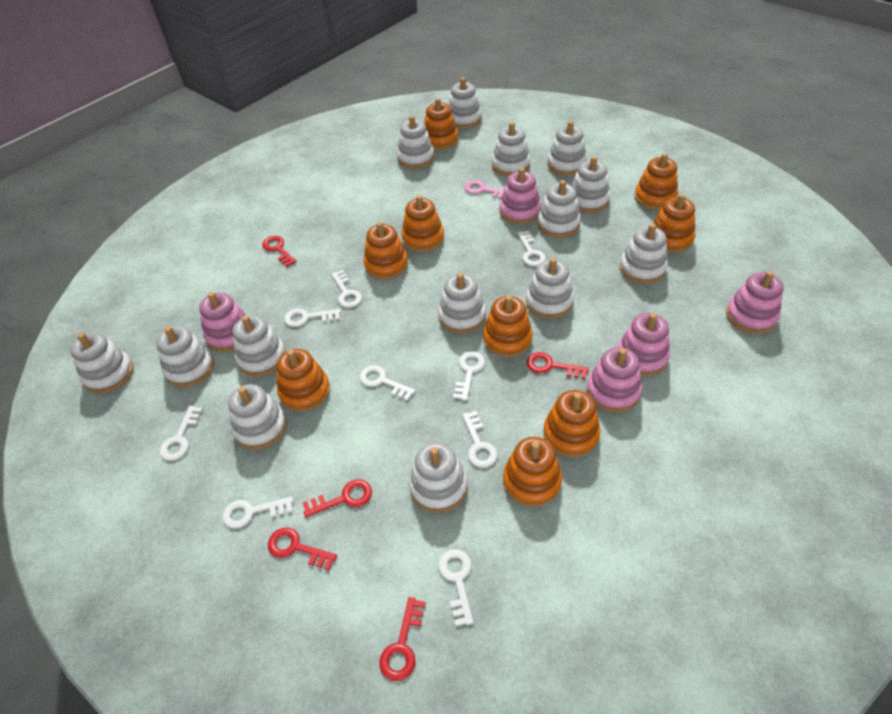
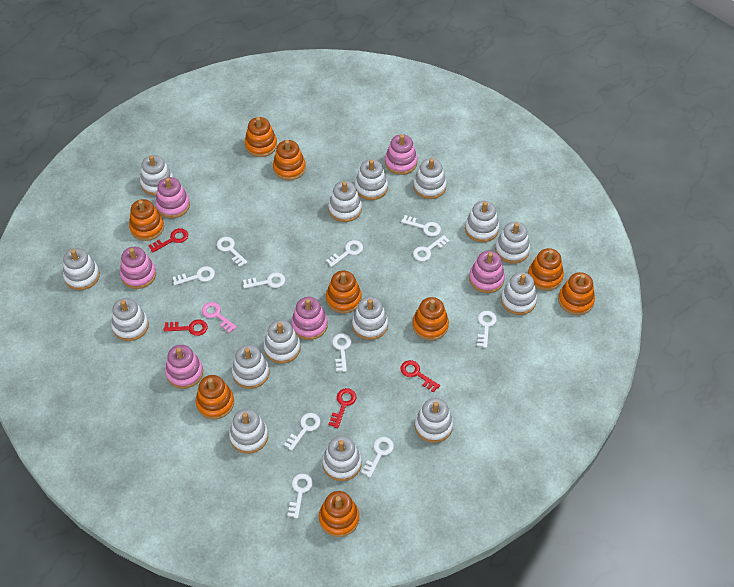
pink stacking toy: 5 -> 6
red key: 5 -> 4
white key: 9 -> 11
white stacking toy: 14 -> 15

